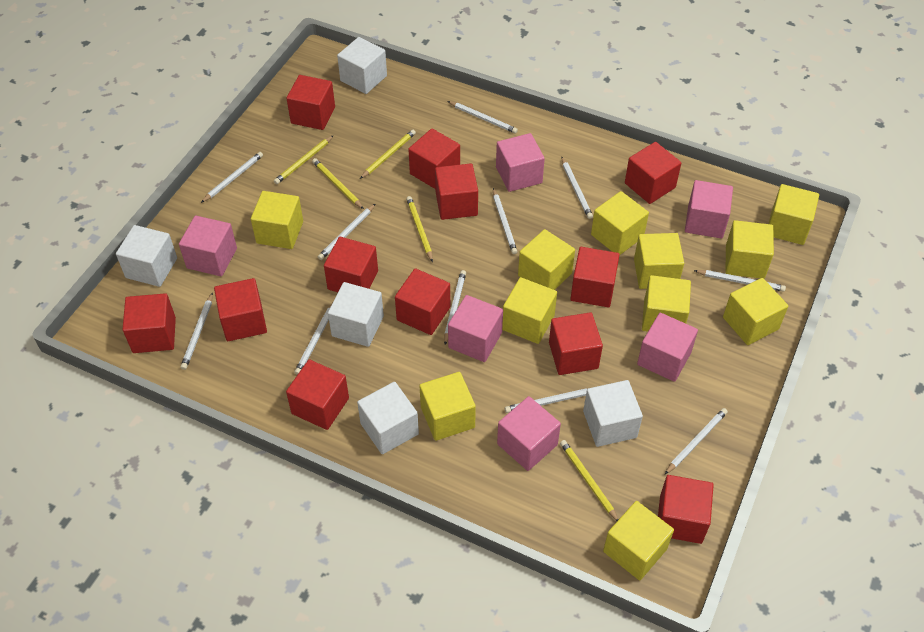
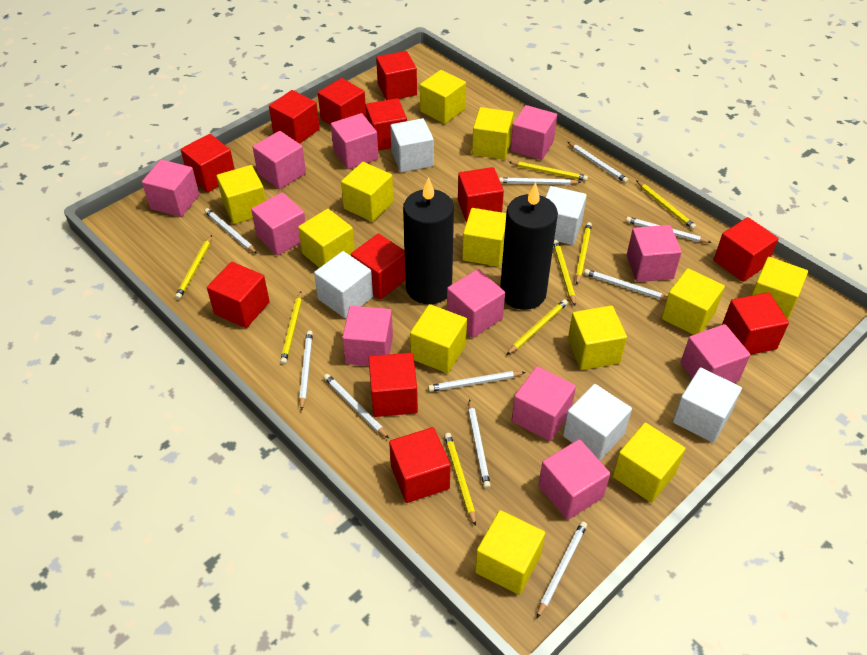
black candle: 0 -> 2
pink cube: 6 -> 11
white pencil: 11 -> 10
yellow cube: 11 -> 12
yellow pencil: 5 -> 8

